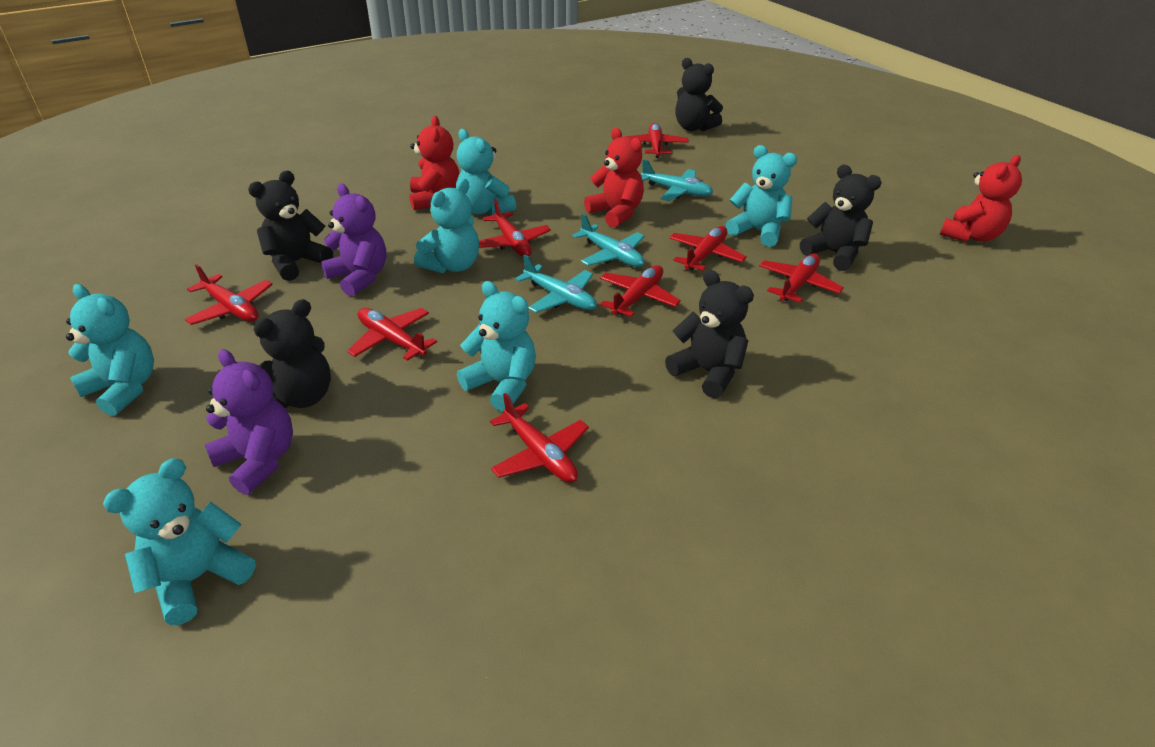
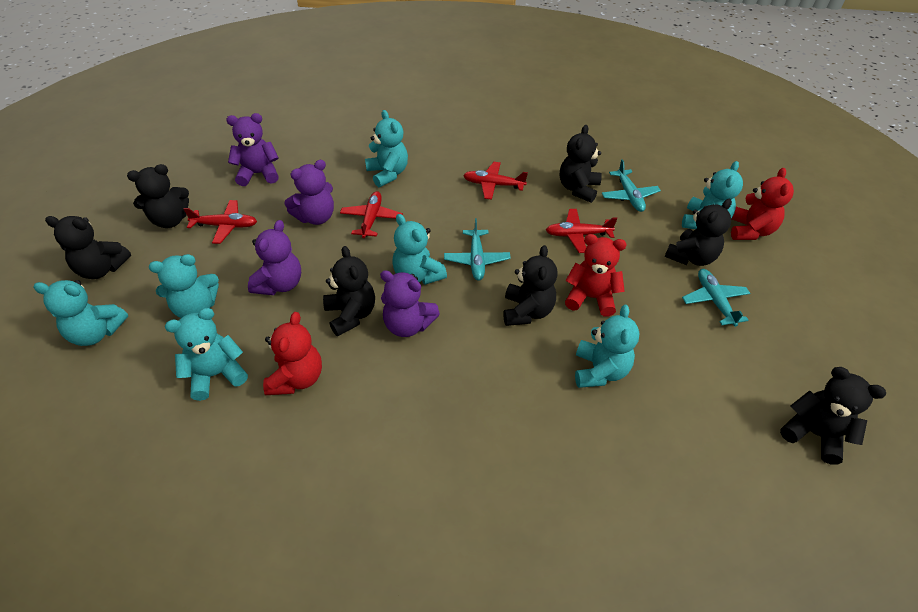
black teddy bear: 5 -> 7
purple teddy bear: 2 -> 4
red plane: 8 -> 4
turquoise teddy bear: 6 -> 7

